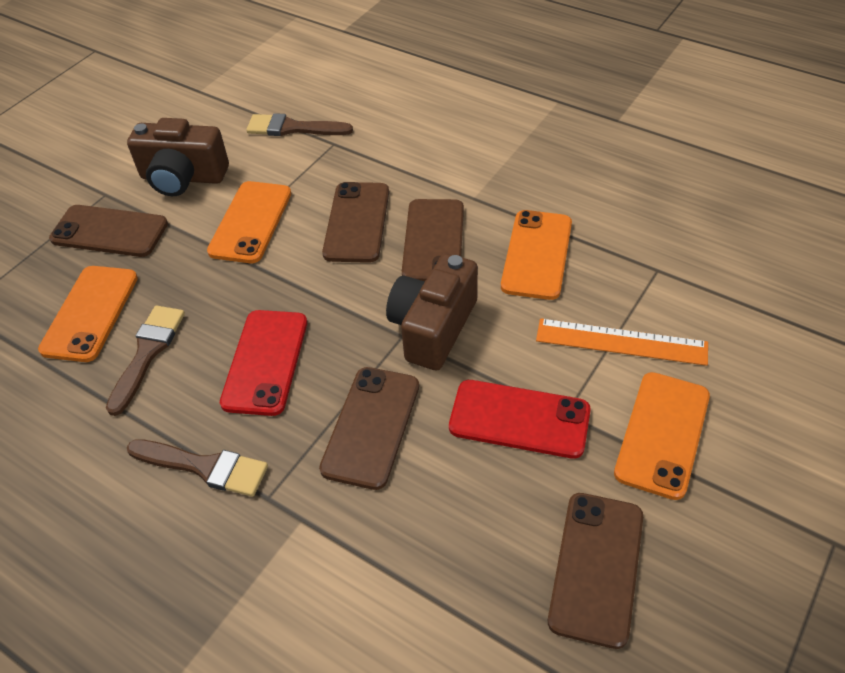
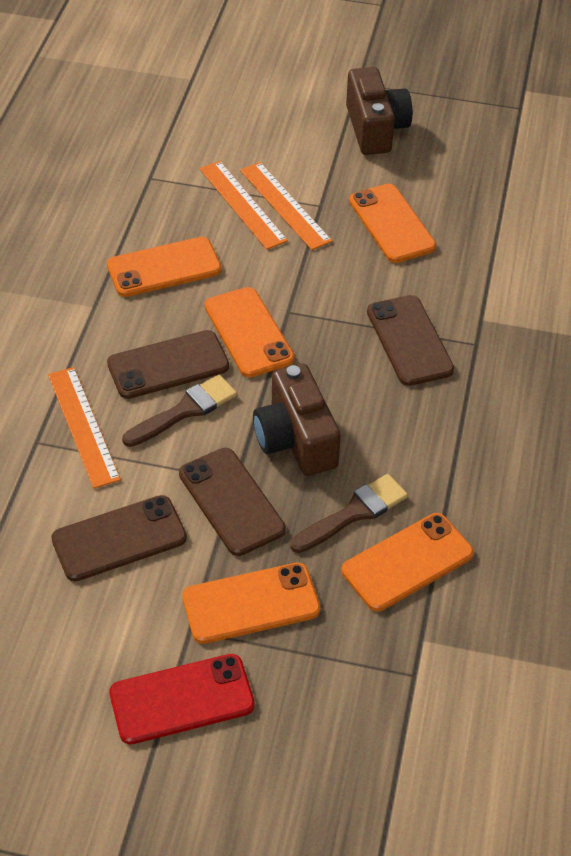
brown brush: 3 -> 2
brown phone: 5 -> 4
orange phone: 4 -> 5
orange ruler: 1 -> 3
red phone: 2 -> 1

